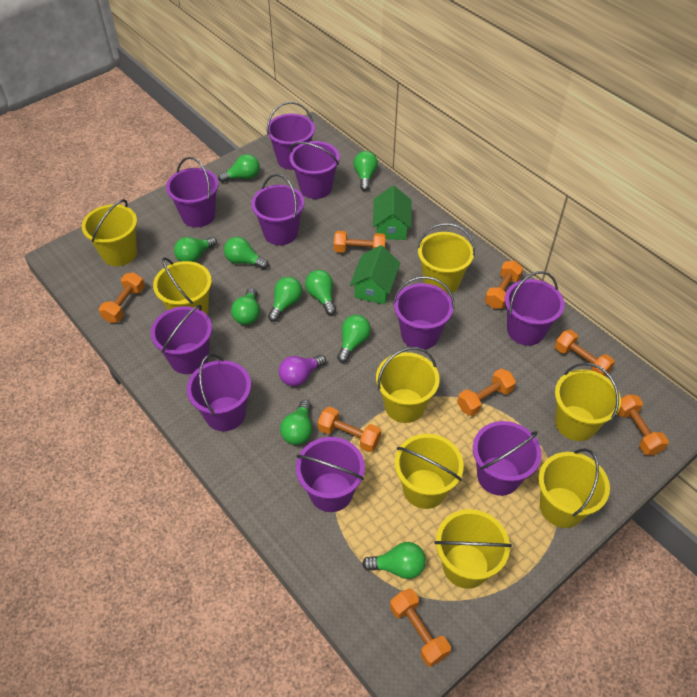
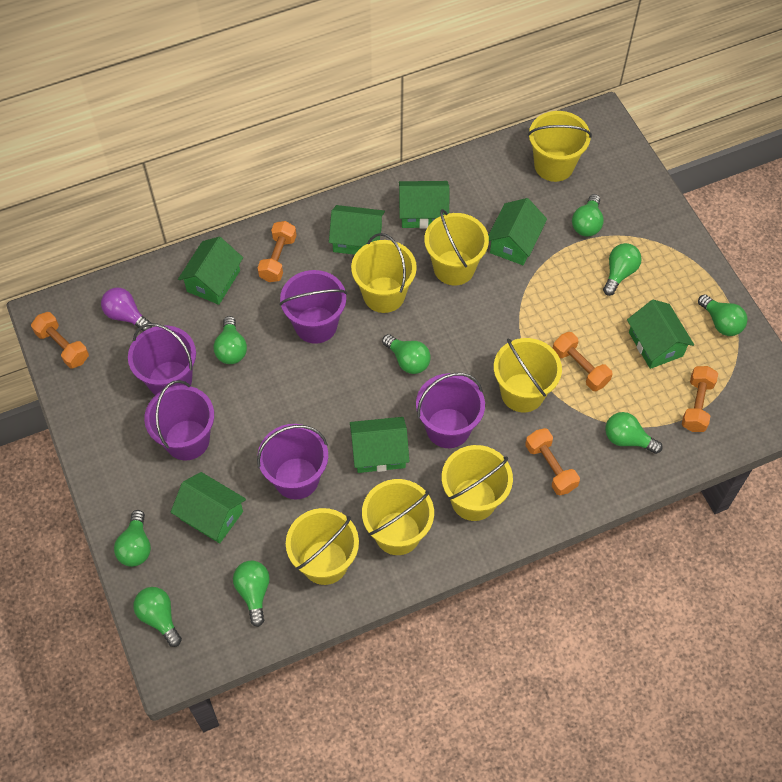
green house: 2 -> 7
green light bulb: 10 -> 9
orange dumbbell: 8 -> 5
purple bucket: 10 -> 5
yellow bucket: 8 -> 7

